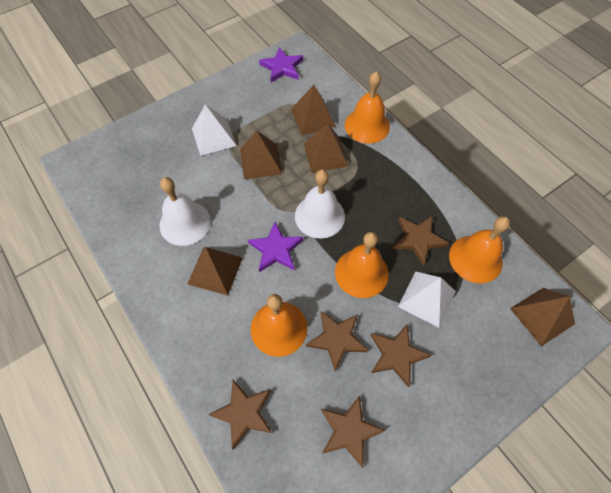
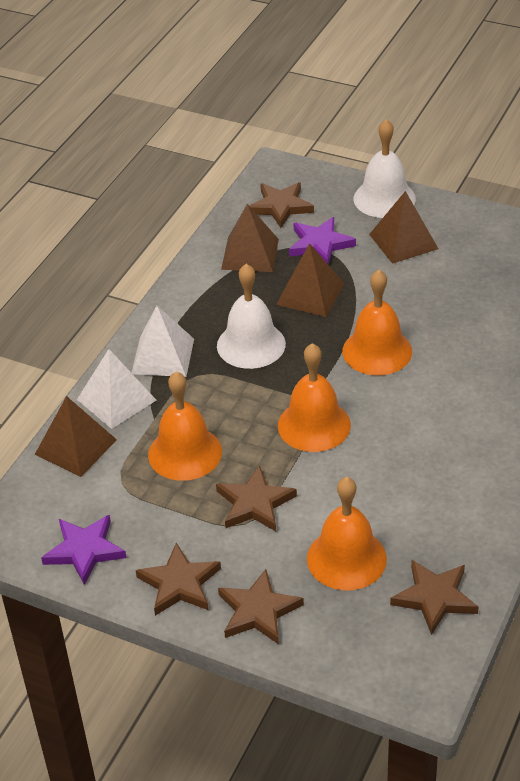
brown pyramid: 5 -> 4

